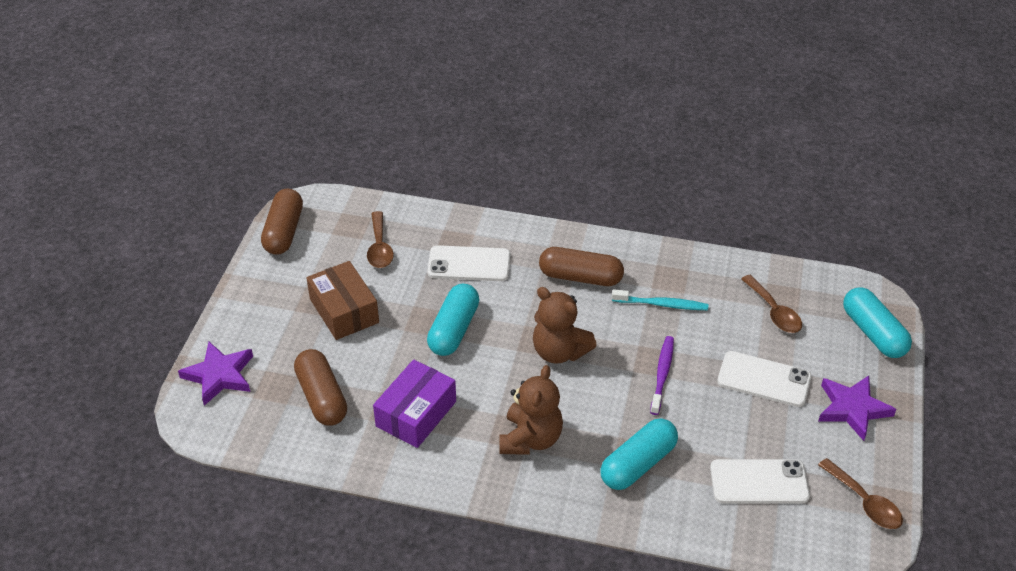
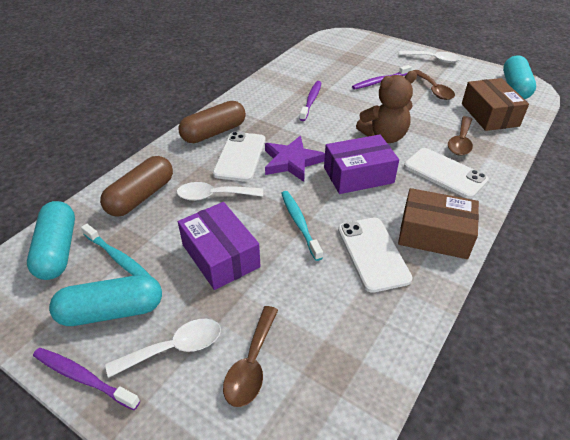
brown box: 1 -> 2
brown capsule: 3 -> 2
brown teddy bear: 2 -> 1
purple box: 1 -> 2
purple star: 2 -> 1
purple toothbrush: 1 -> 3
turquoise toothbrush: 1 -> 2
white spoon: 0 -> 3

